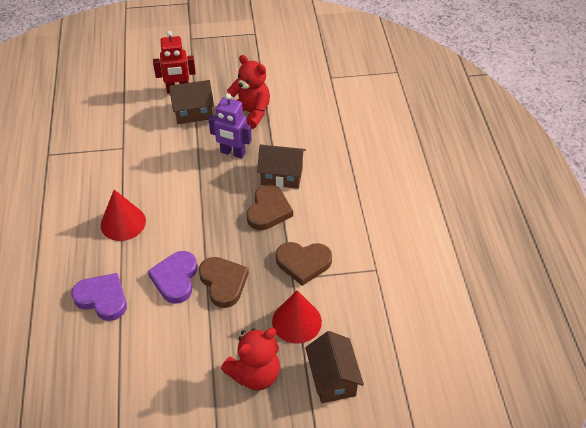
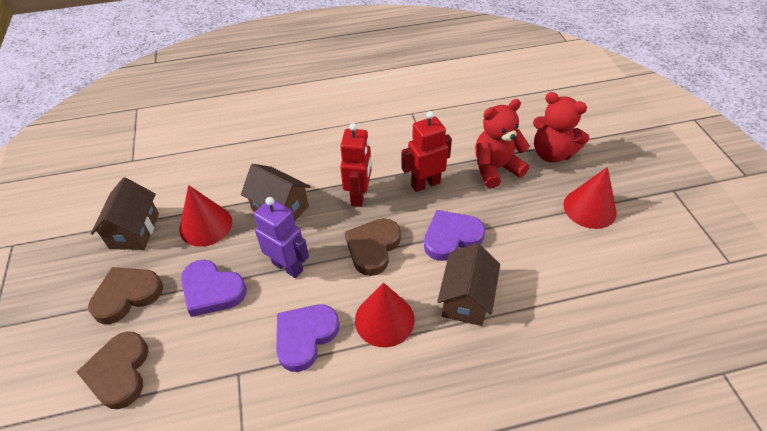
purple heart: 2 -> 3
red cone: 2 -> 3
red robot: 1 -> 2

